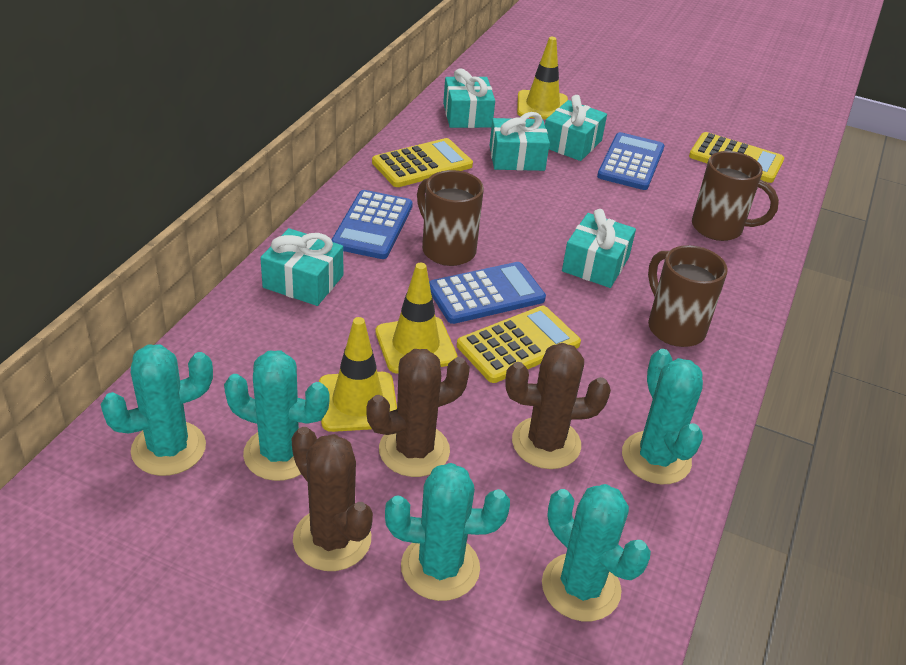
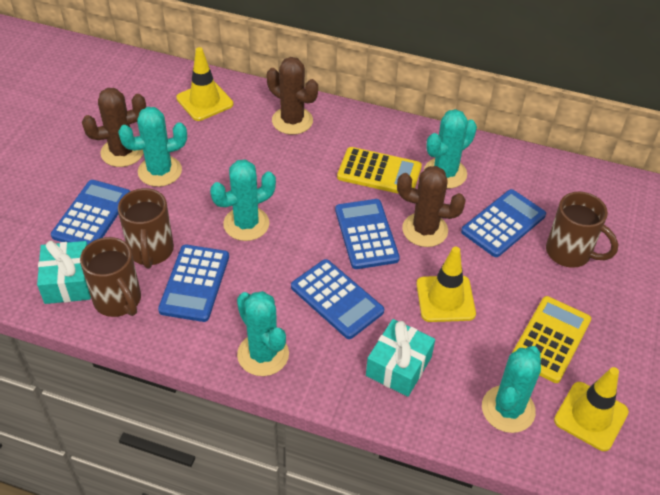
blue calculator: 3 -> 5
turquoise gift: 5 -> 2
yellow calculator: 3 -> 2

